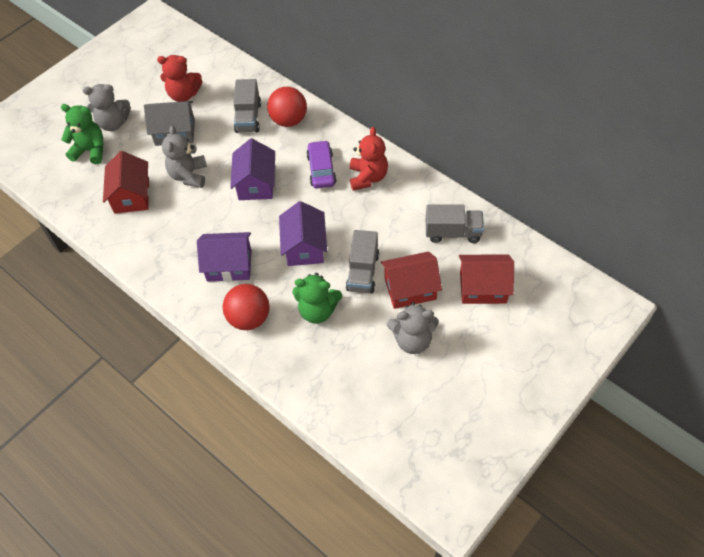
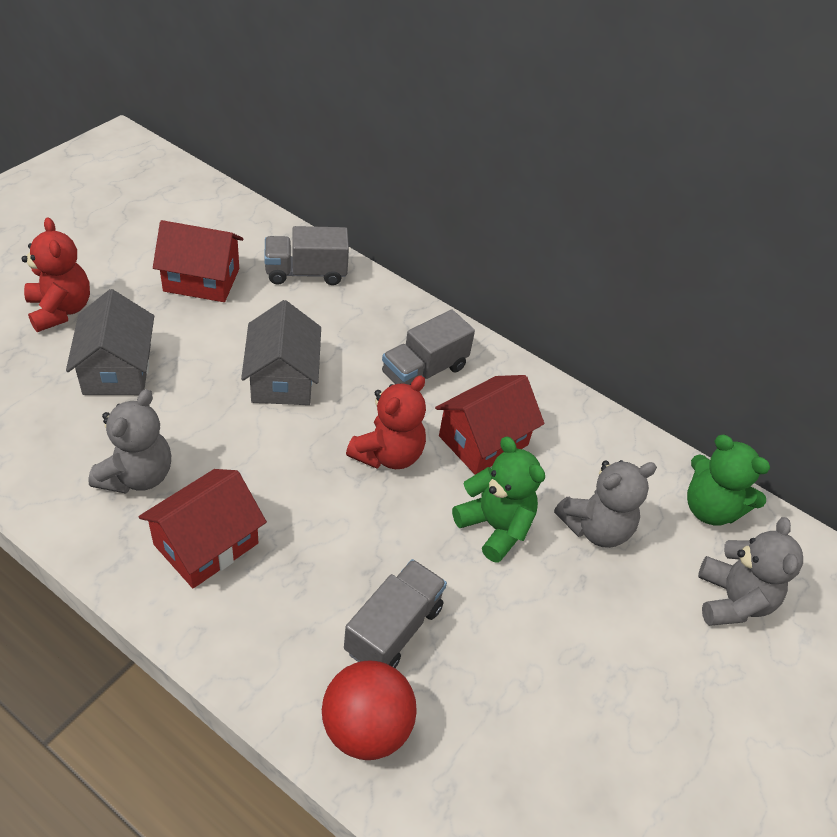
grey house: 1 -> 2
purple car: 1 -> 0
purple house: 3 -> 0
red ball: 2 -> 1

